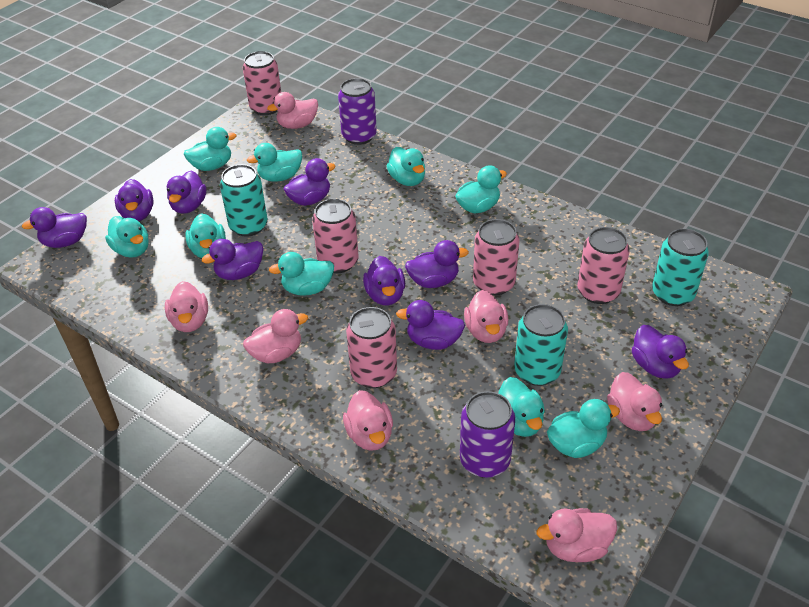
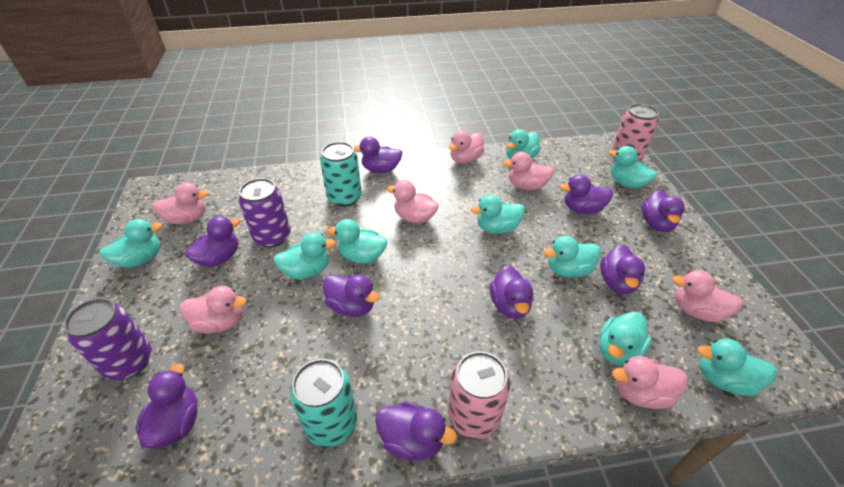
pink can: 5 -> 2
turquoise can: 3 -> 2

